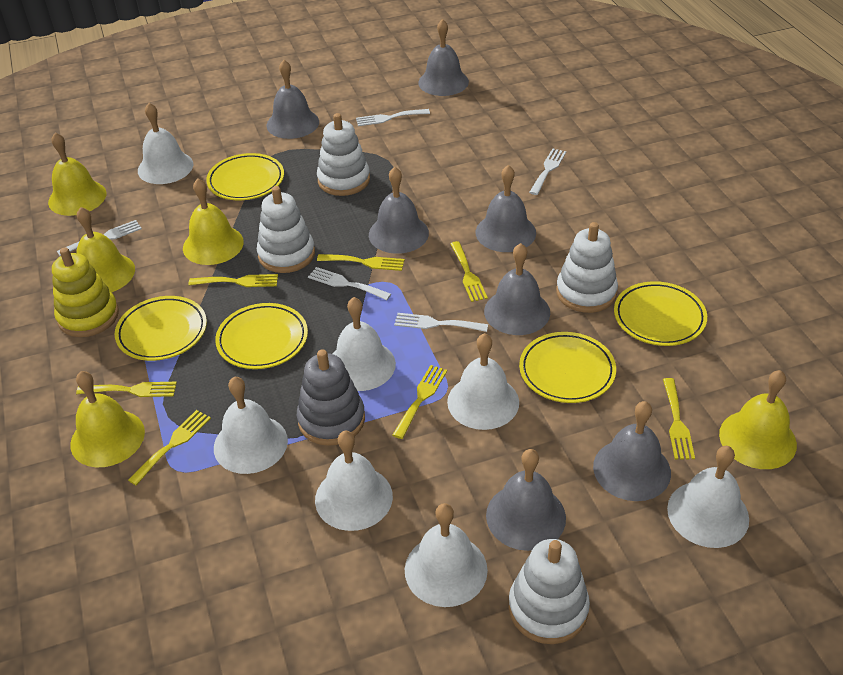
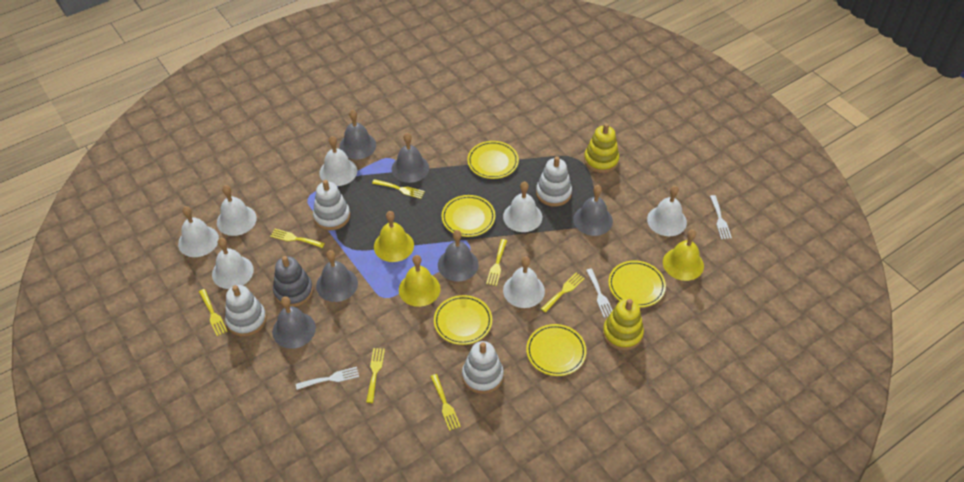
grey bell: 7 -> 6
white fork: 5 -> 3
yellow bell: 5 -> 3
yellow stacking toy: 1 -> 2

